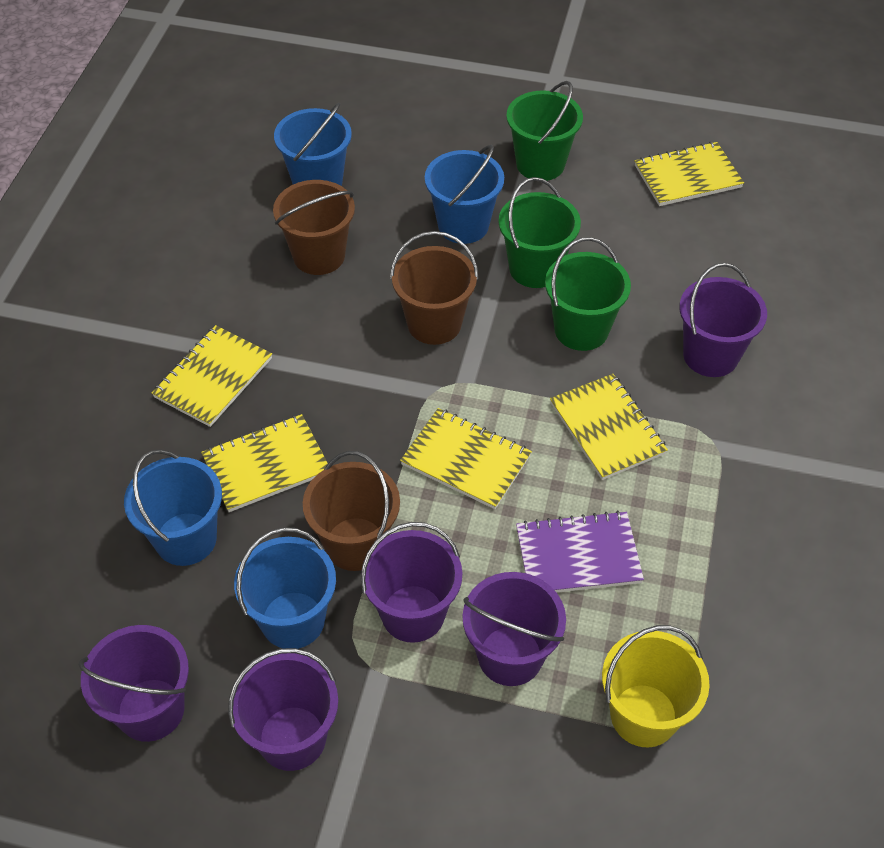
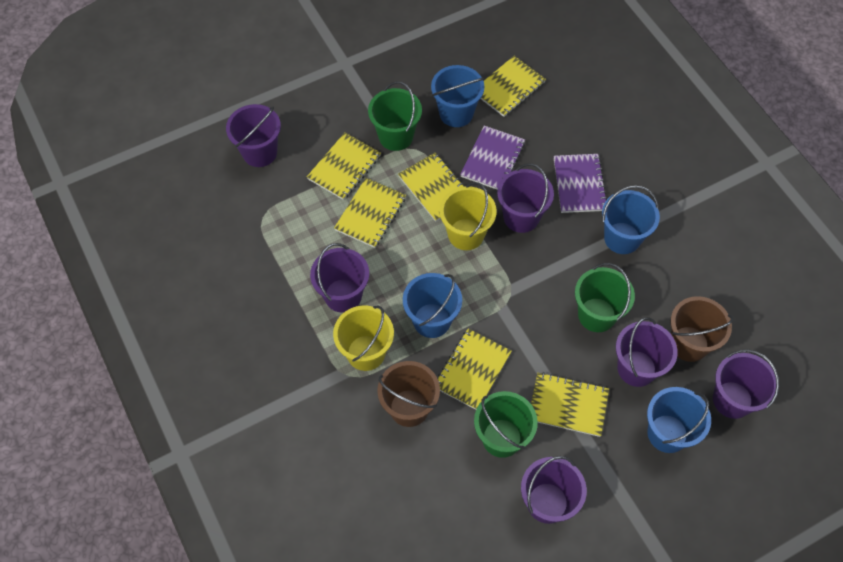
brown bucket: 3 -> 2
purple bucket: 5 -> 6
purple notebook: 1 -> 2
yellow bucket: 1 -> 2
yellow notebook: 5 -> 6

